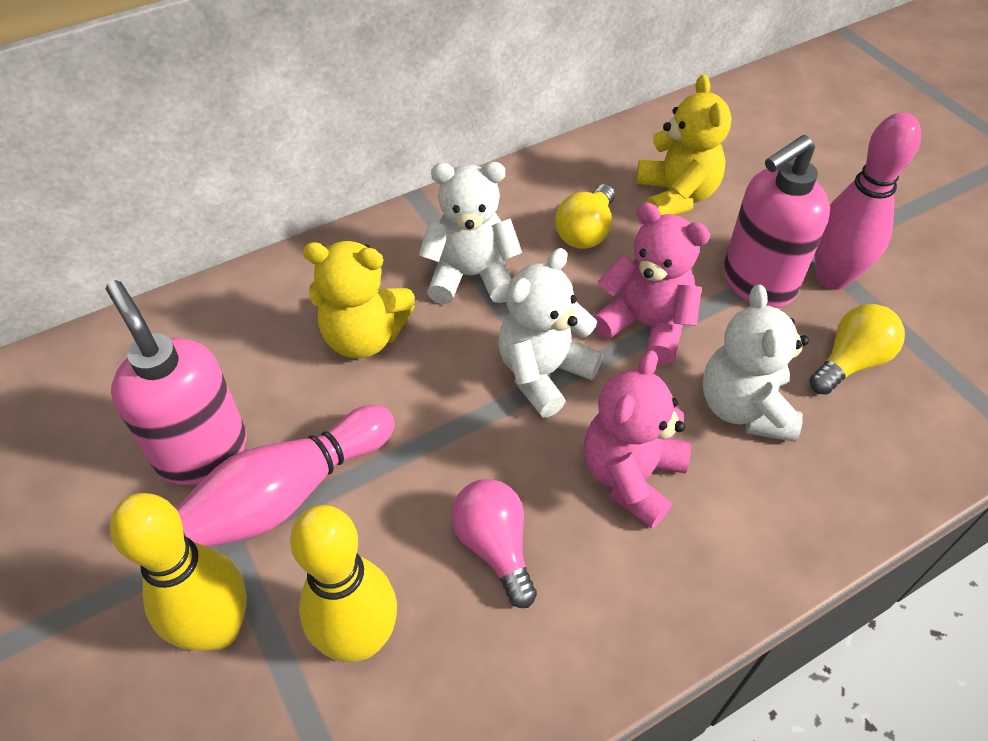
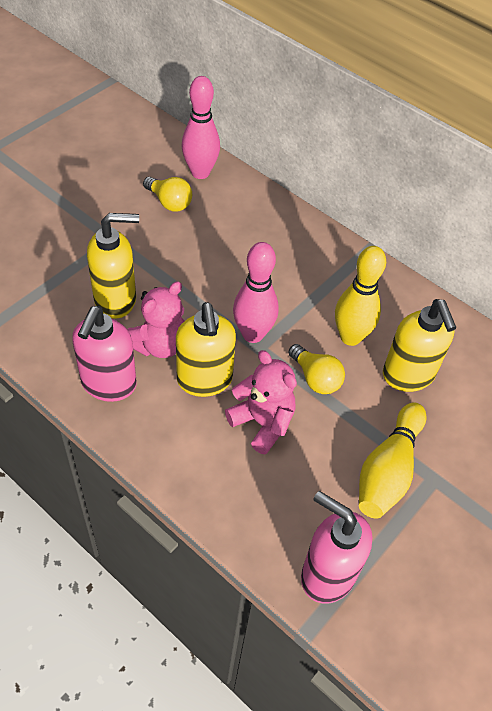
pink light bulb: 1 -> 0
white teddy bear: 3 -> 0
yellow soap dispenser: 0 -> 3
yellow teddy bear: 2 -> 0

